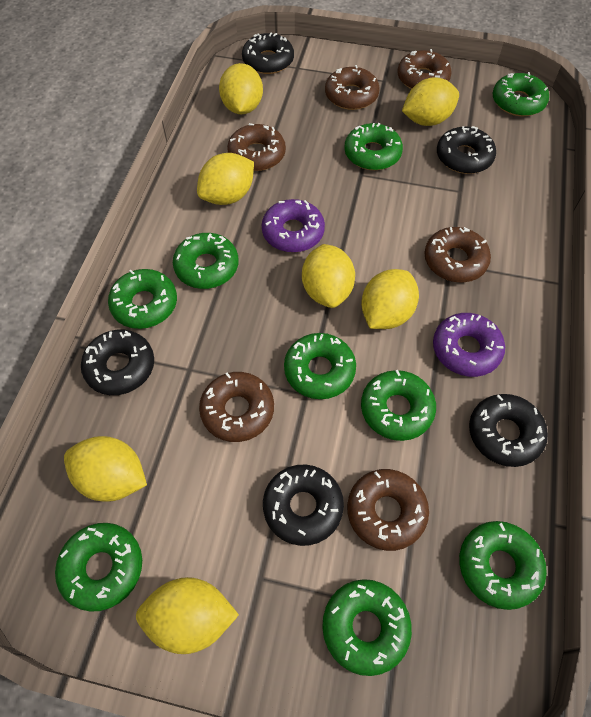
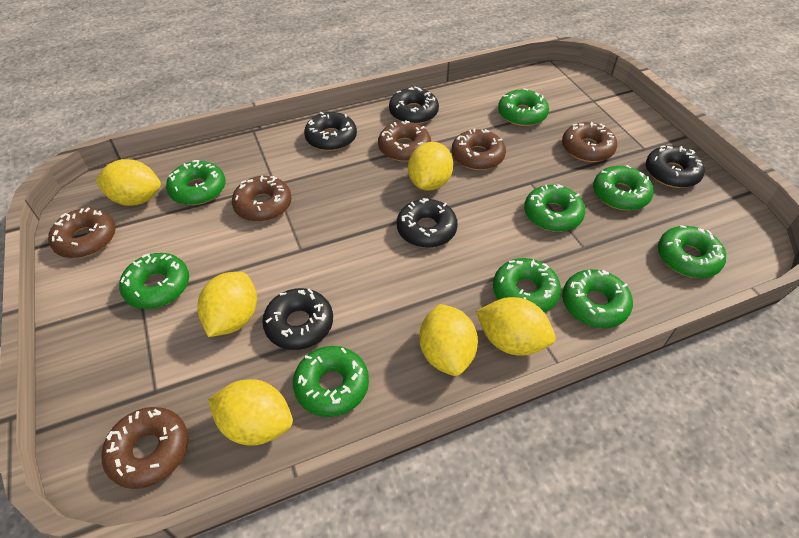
purple donut: 2 -> 0
yellow lemon: 7 -> 6

